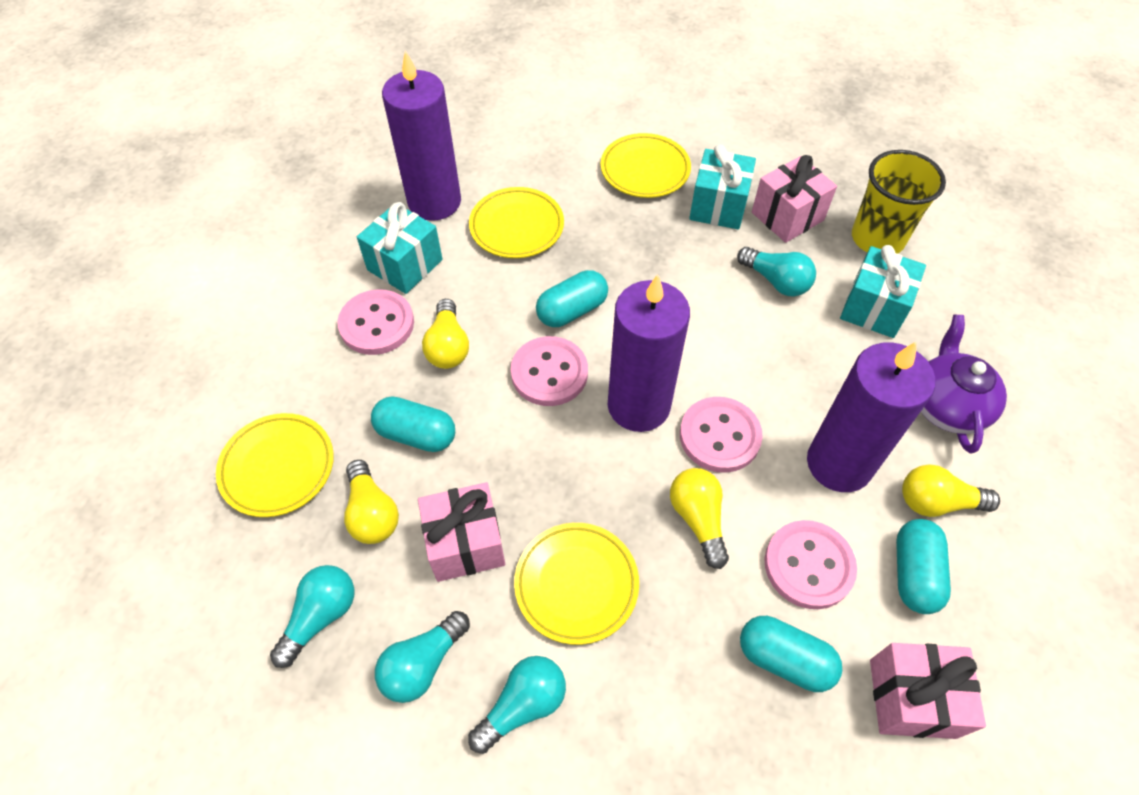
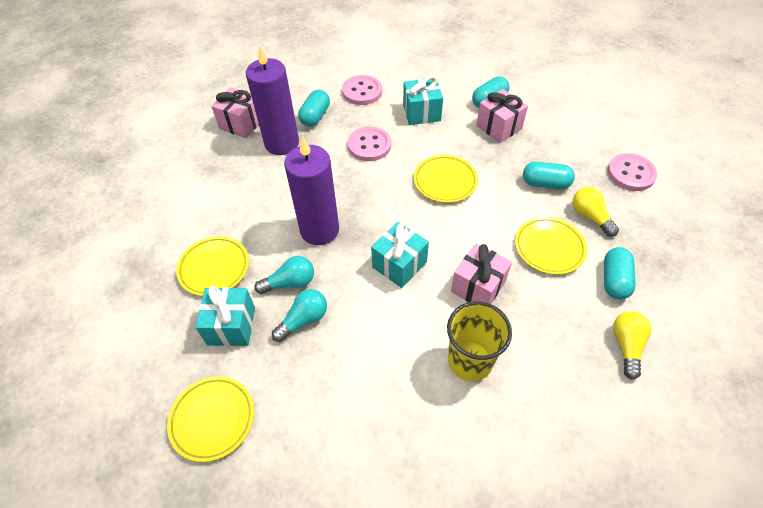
pink button: 4 -> 3
purple candle: 3 -> 2
purple teapot: 1 -> 0
turquoise light bulb: 4 -> 2
yellow light bulb: 4 -> 2

